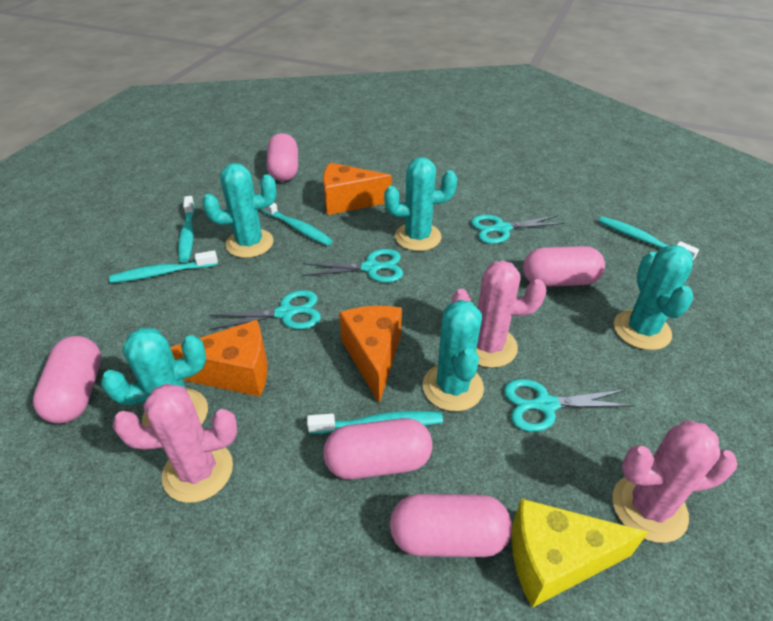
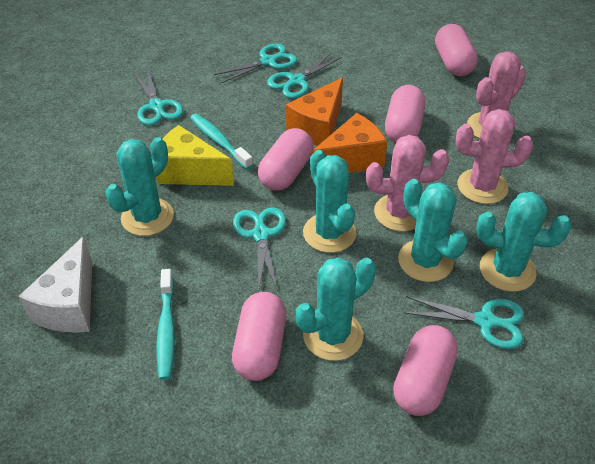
orange cheese: 3 -> 2
turquoise scissors: 4 -> 5
turquoise toothbrush: 5 -> 2
white cheese: 0 -> 1

